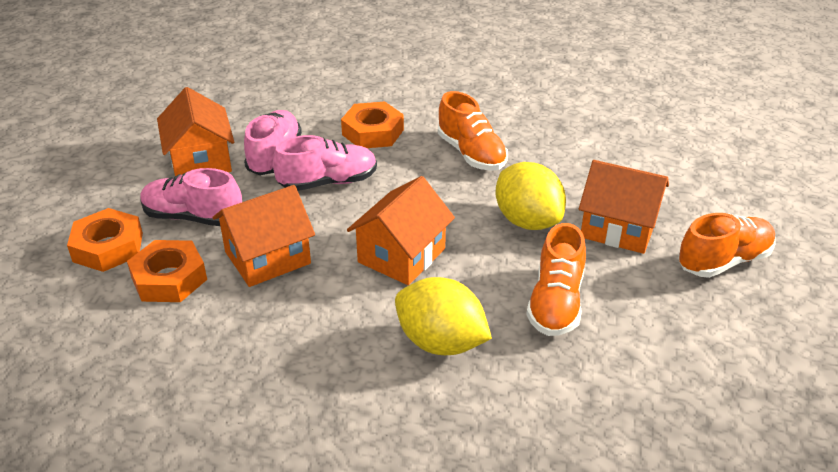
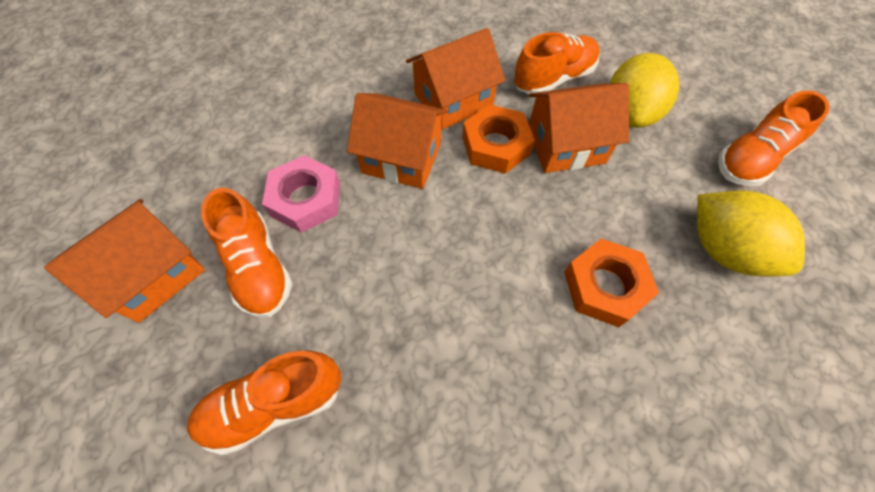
orange nut: 3 -> 2
orange shoe: 3 -> 4
pink nut: 0 -> 1
pink shoe: 3 -> 0

